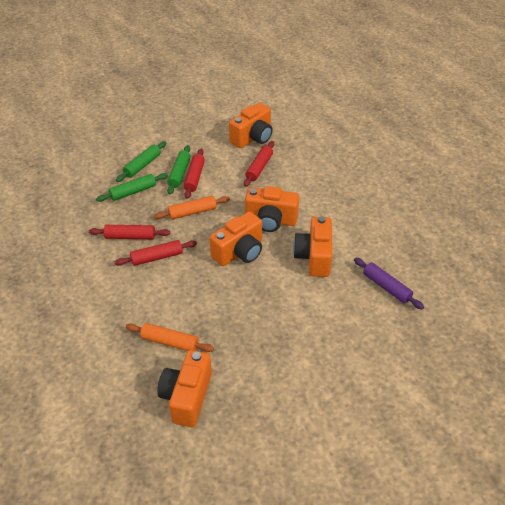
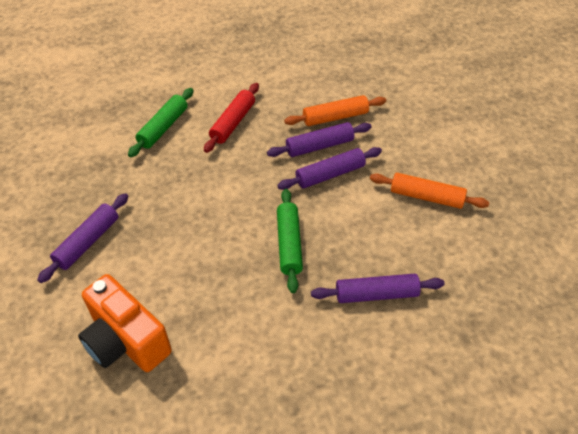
green rolling pin: 3 -> 2
orange camera: 5 -> 1
purple rolling pin: 1 -> 4
red rolling pin: 4 -> 1

